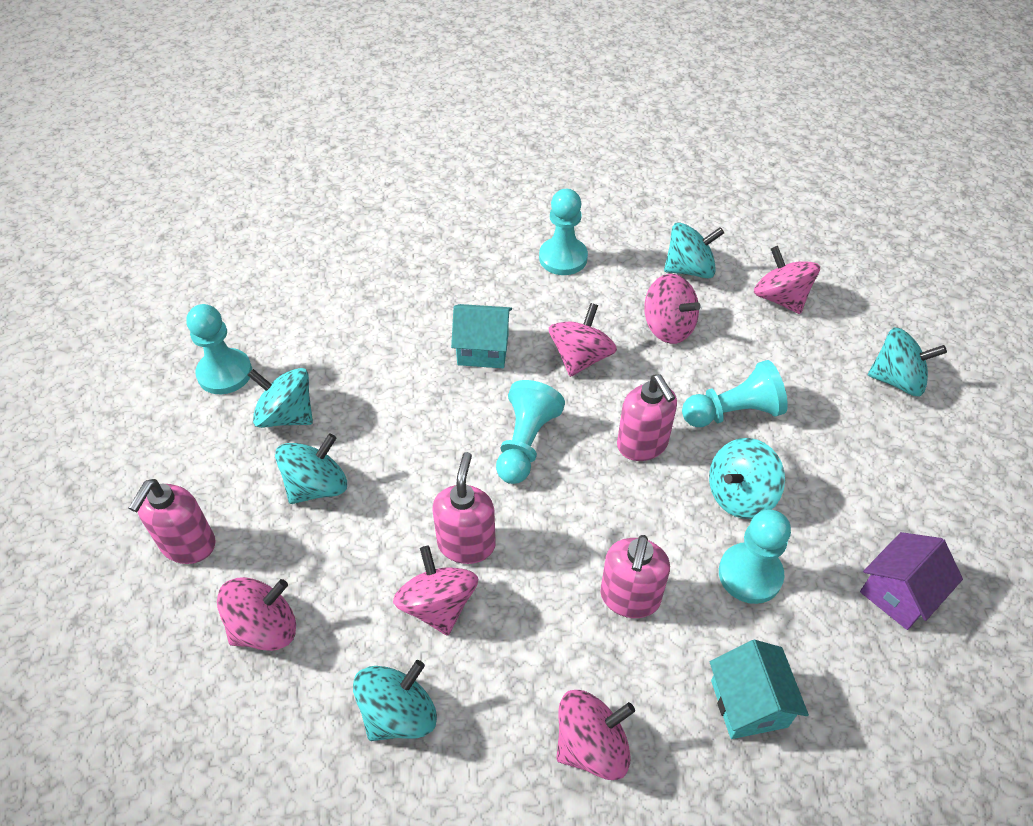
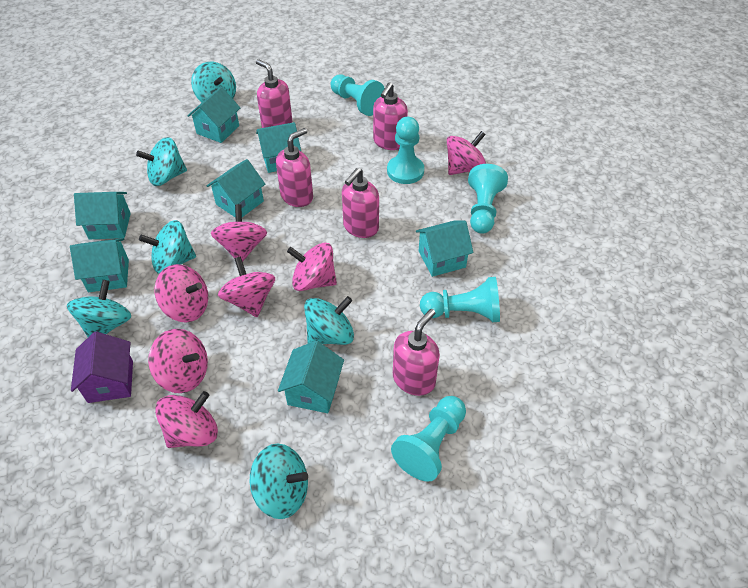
pink soap dispenser: 4 -> 5
pink spinning top: 6 -> 7
turquoise house: 2 -> 7

